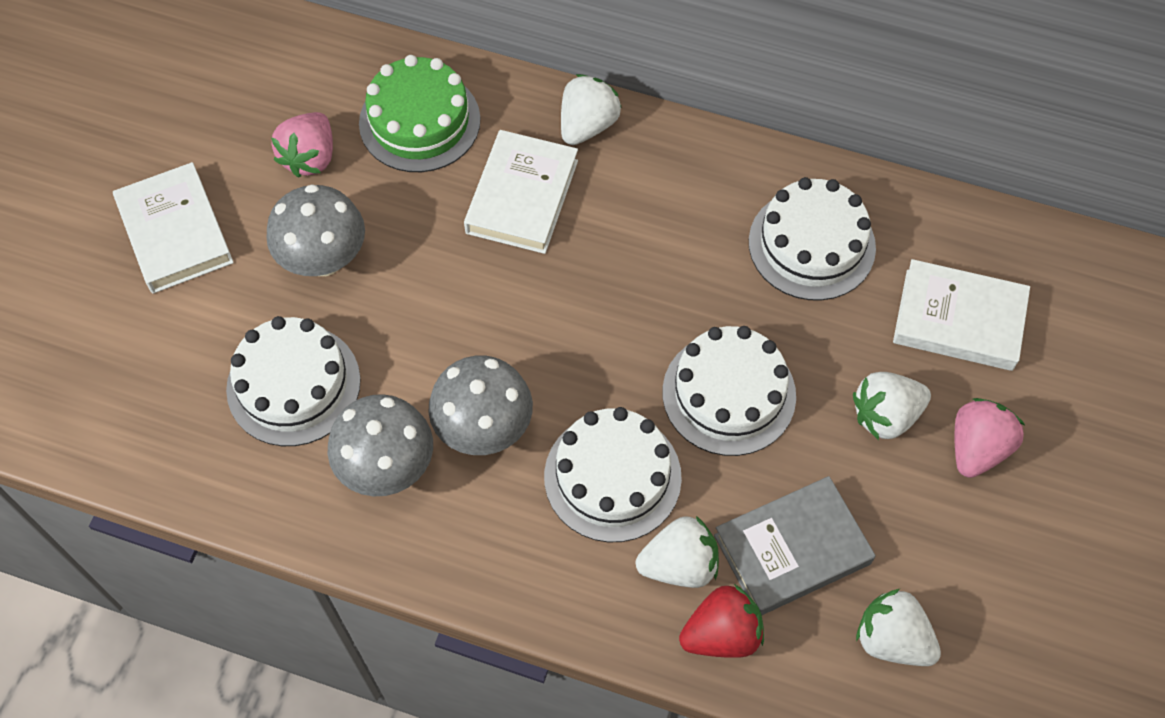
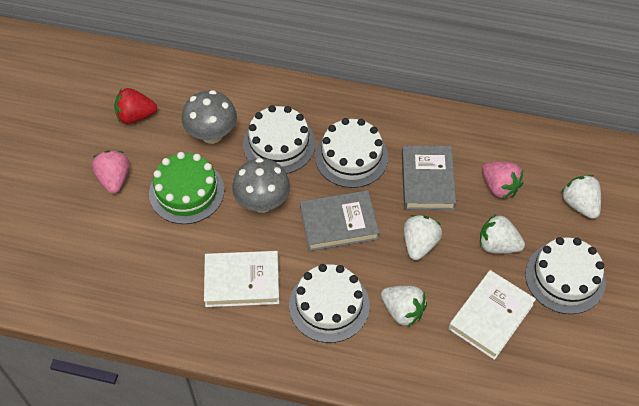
grey book: 1 -> 2
grey mushroom: 3 -> 2
white book: 3 -> 2

